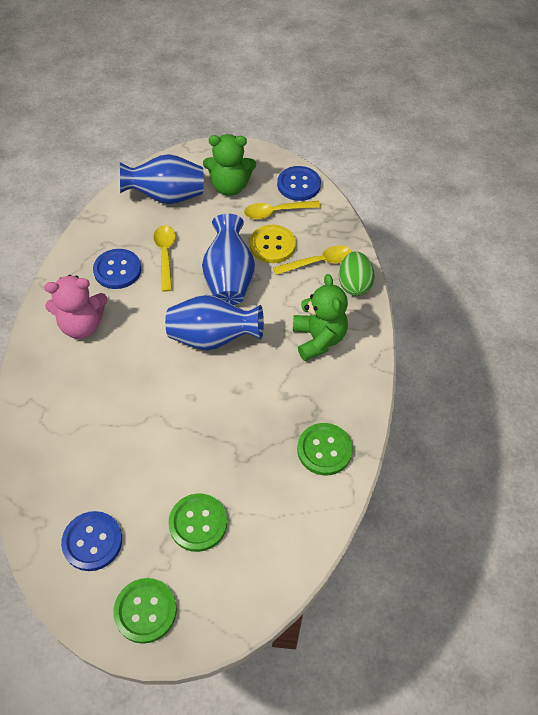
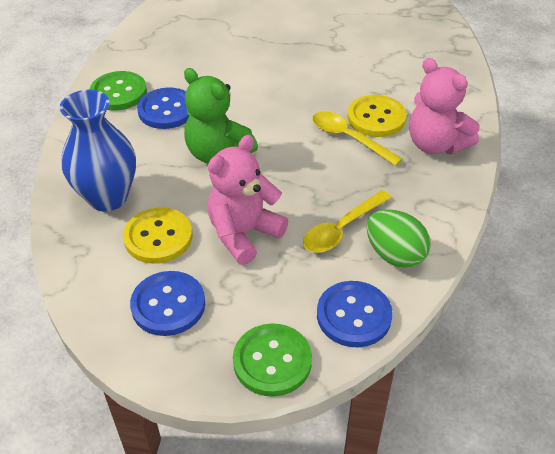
blue vase: 3 -> 1
green button: 3 -> 2
green teddy bear: 2 -> 1
pink teddy bear: 1 -> 2
yellow button: 1 -> 2
yellow spoon: 3 -> 2

